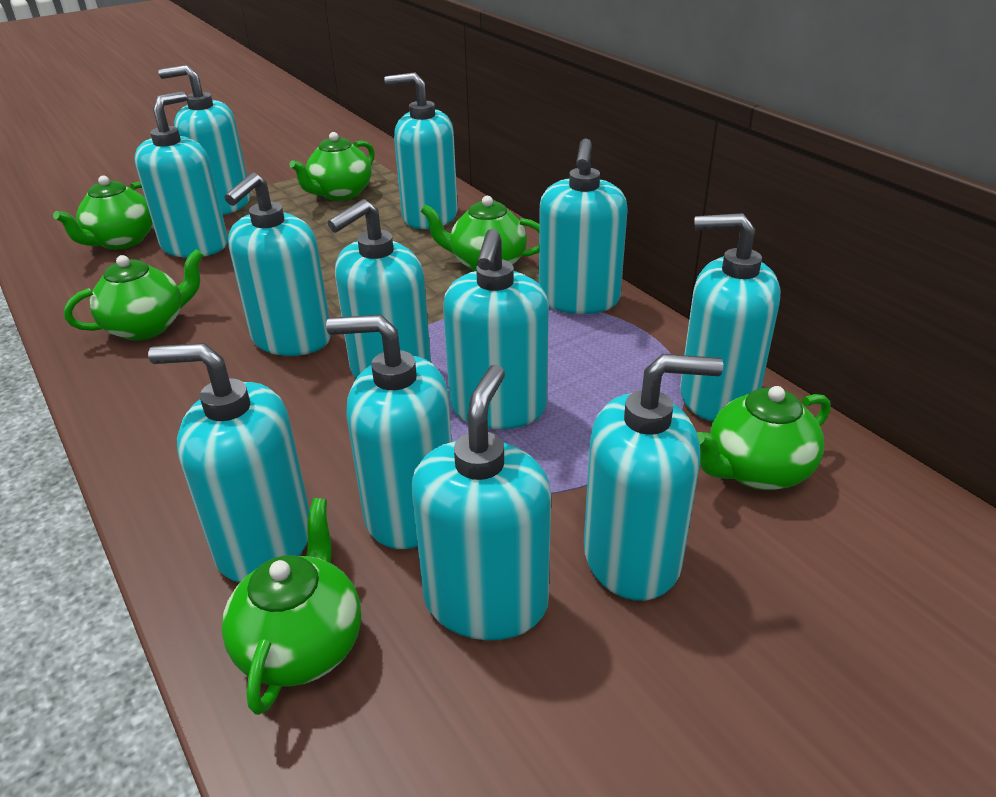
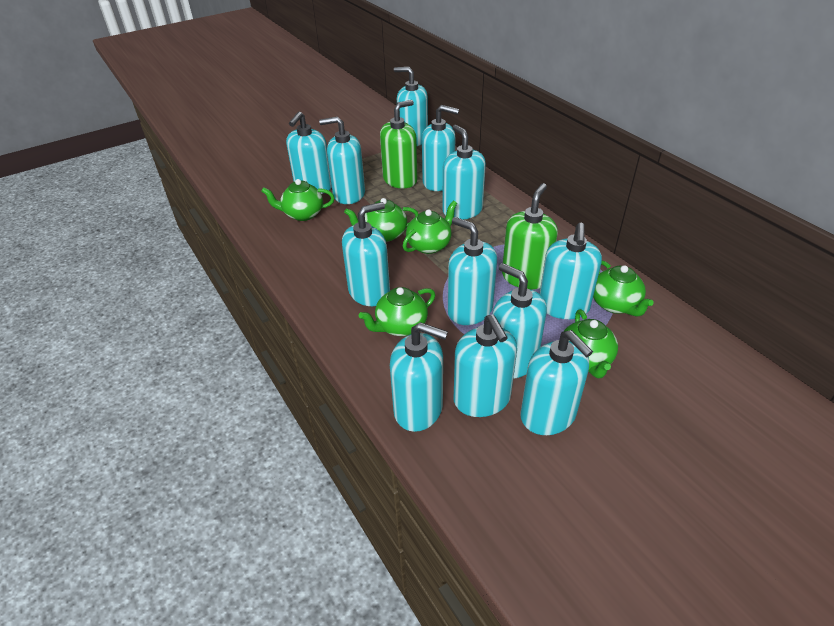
green soap dispenser: 0 -> 2

